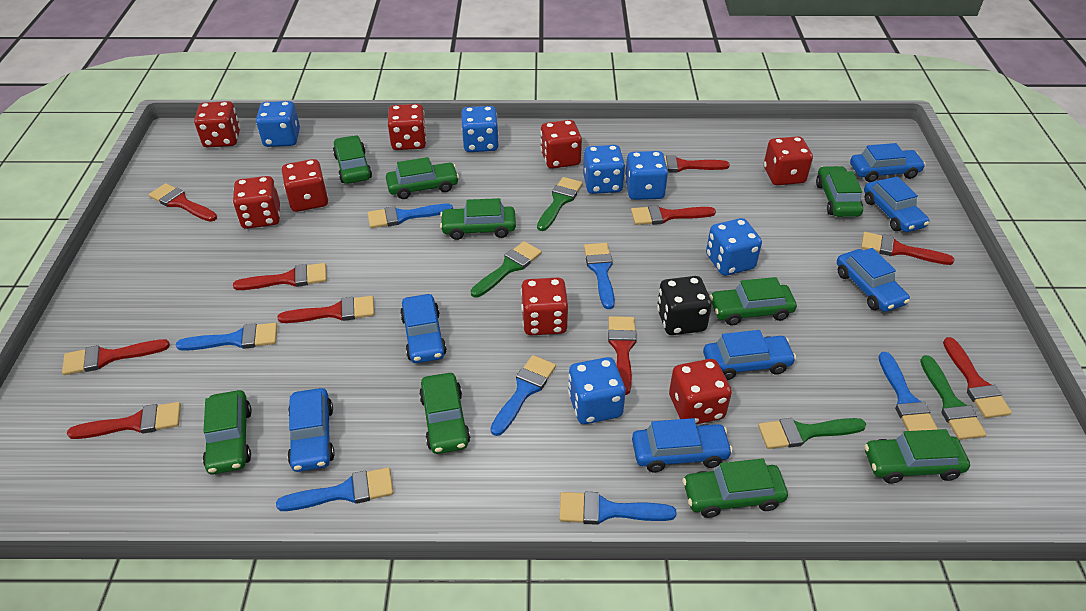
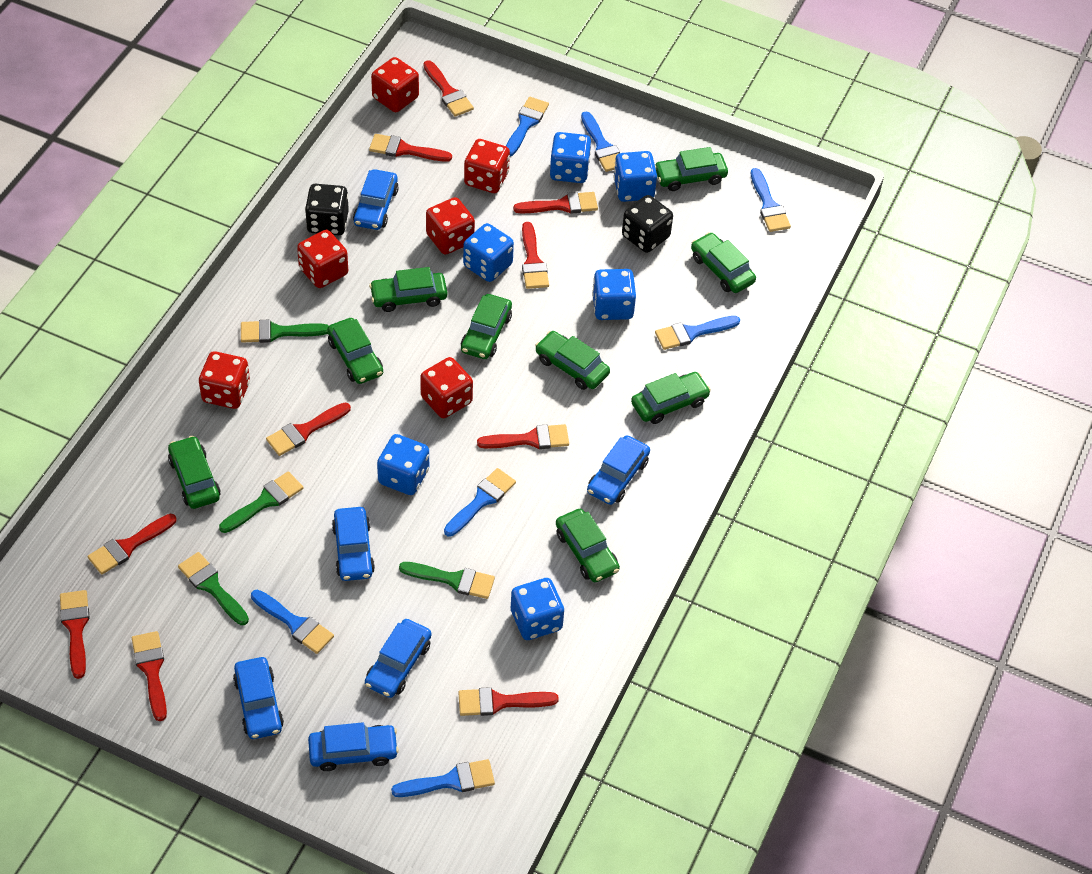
black dice: 1 -> 2
blue car: 7 -> 6
red dice: 8 -> 6

